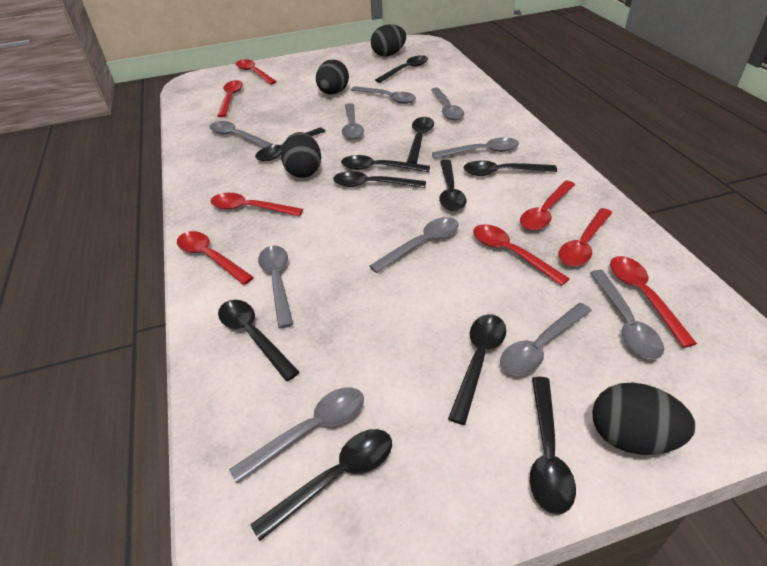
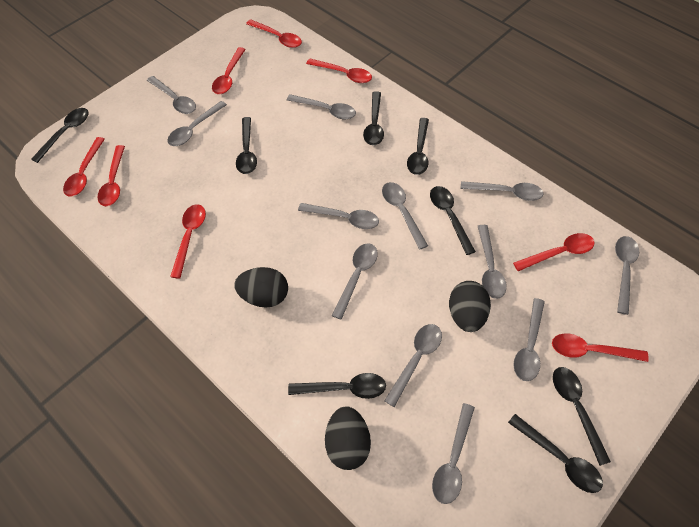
black egg: 4 -> 3
black spoon: 11 -> 8
grey spoon: 10 -> 12

